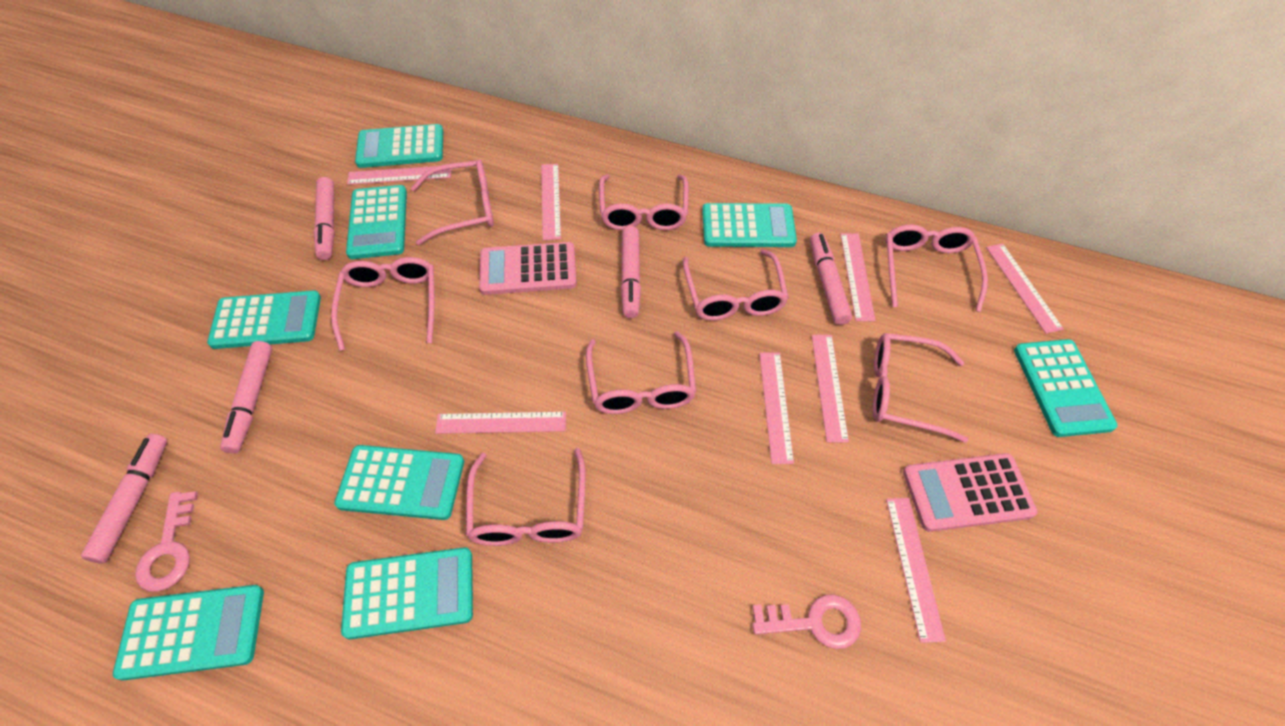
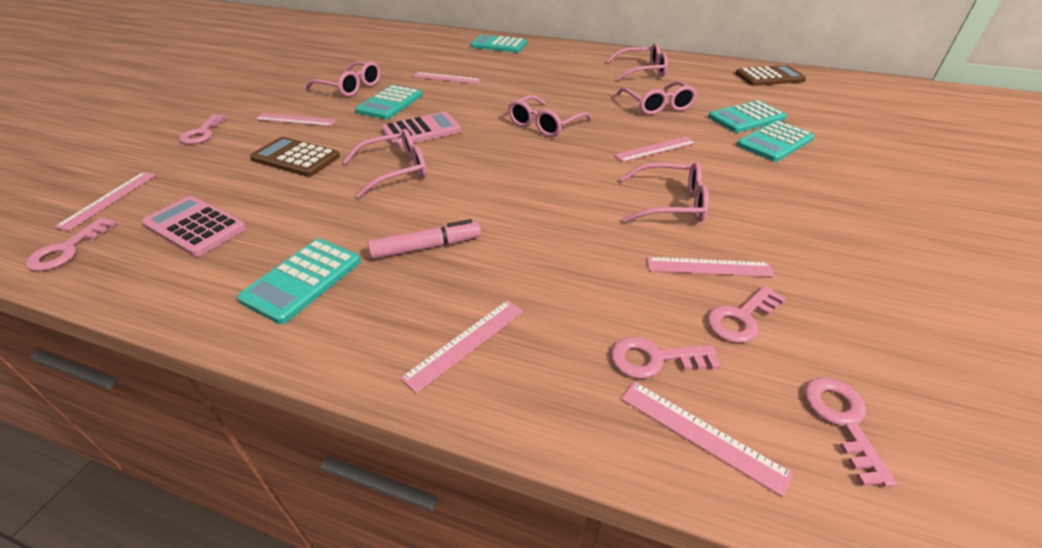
brown calculator: 0 -> 2
pink glasses: 8 -> 6
pink key: 2 -> 5
pink marker: 5 -> 1
pink ruler: 8 -> 7
turquoise calculator: 8 -> 5

